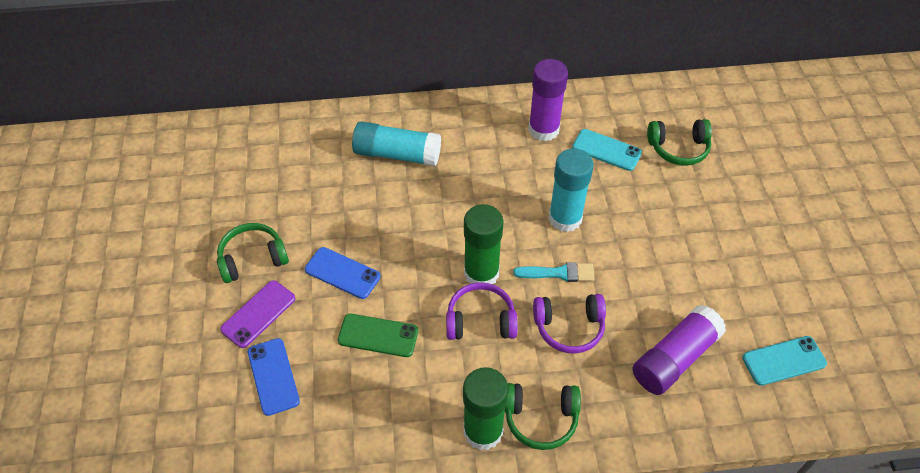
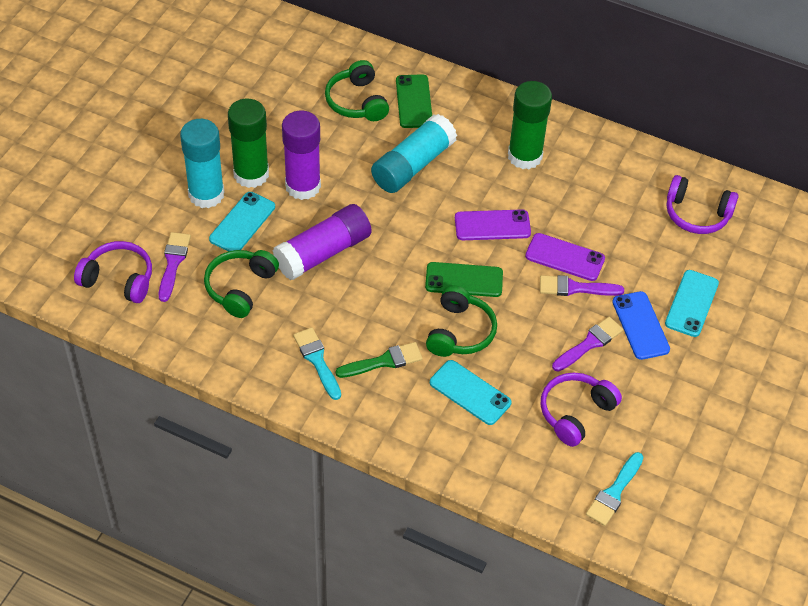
blue phone: 2 -> 1
green brush: 0 -> 1
green phone: 1 -> 2
purple brush: 0 -> 3
purple headphones: 2 -> 3
purple phone: 1 -> 2
turquoise brush: 1 -> 2
turquoise phone: 2 -> 3

